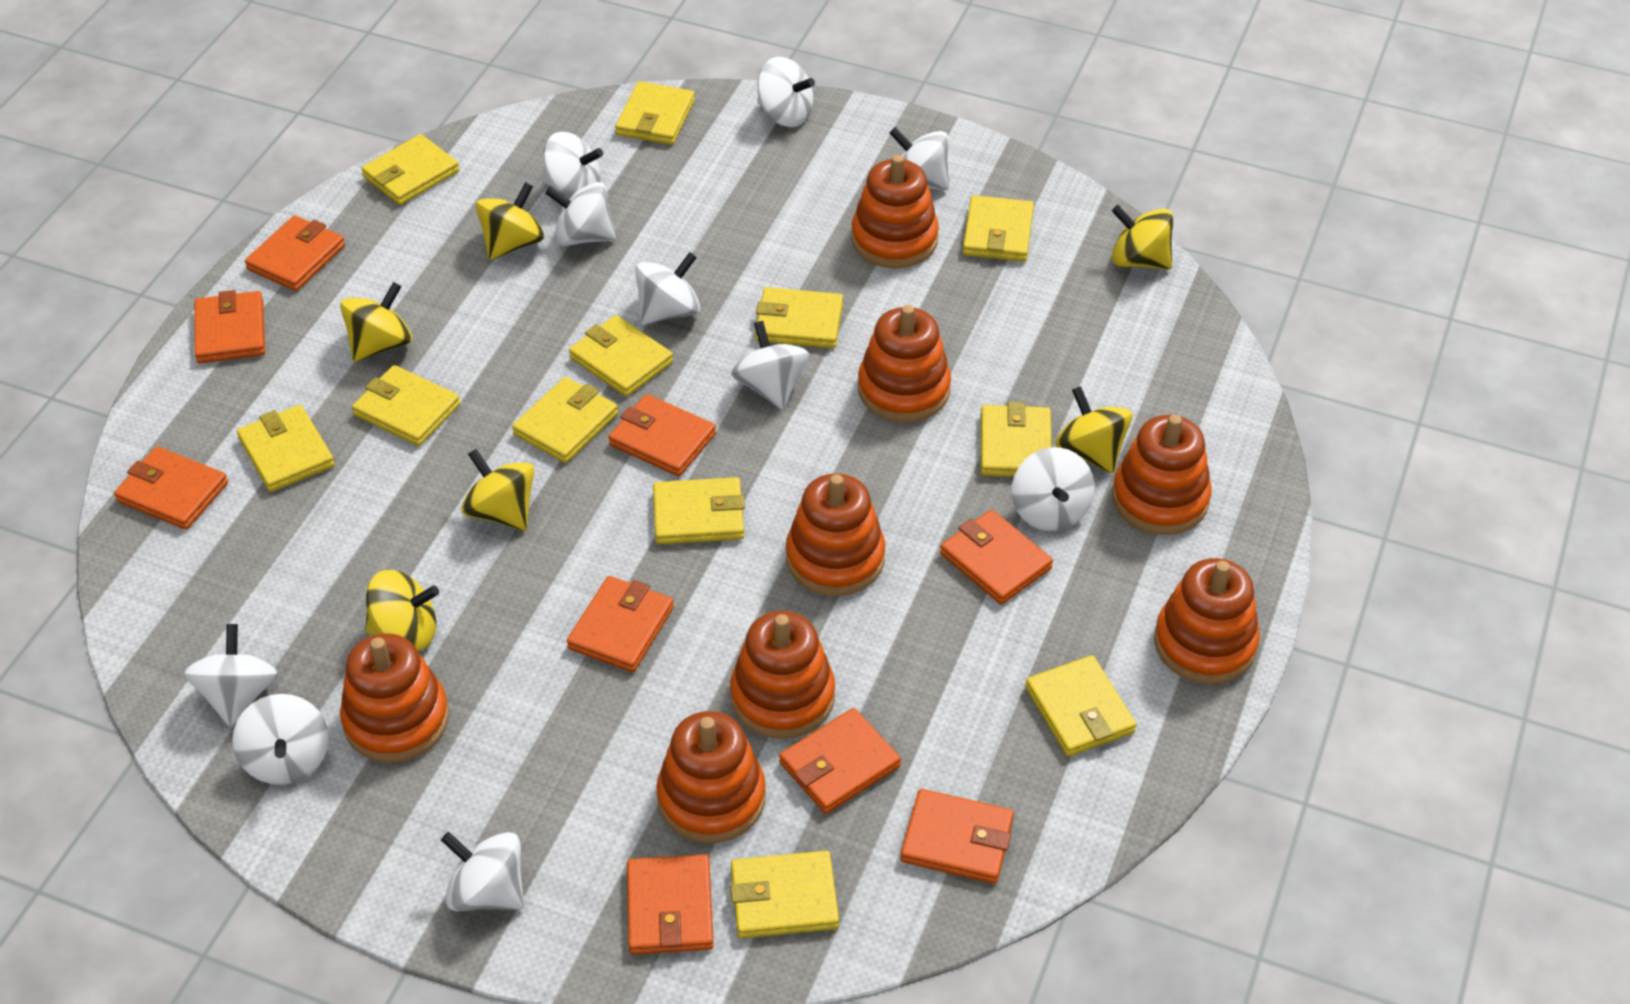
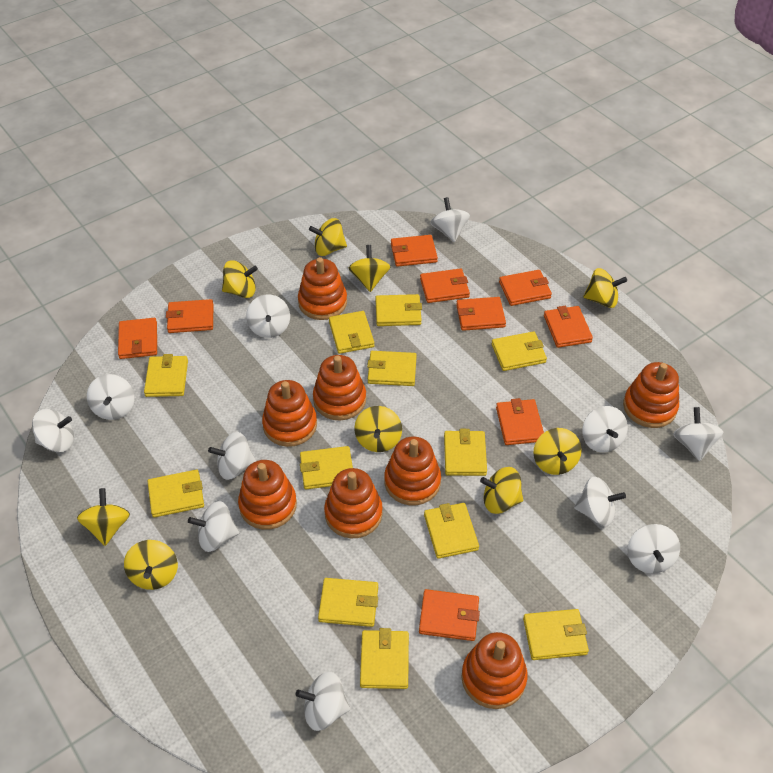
white spinning top: 10 -> 11
yellow spinning top: 6 -> 9

